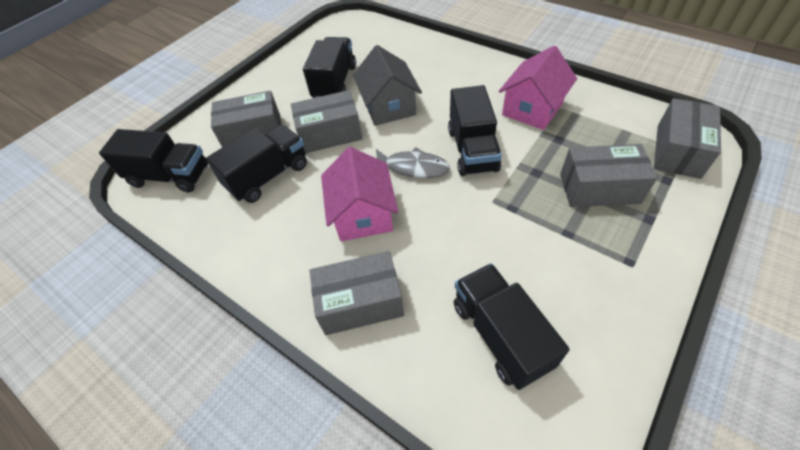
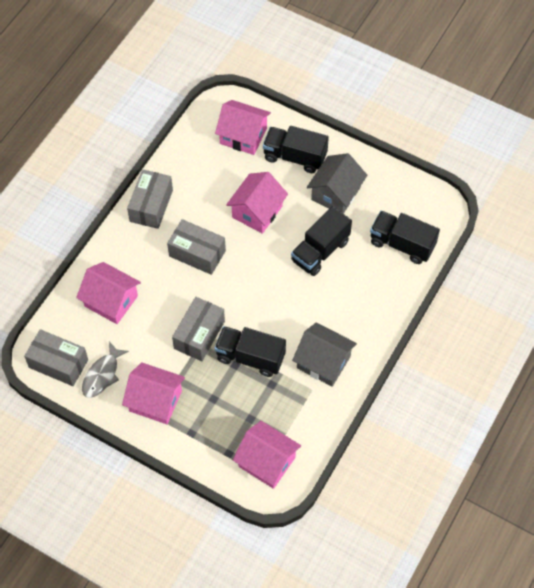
black truck: 5 -> 4
grey box: 5 -> 4
grey house: 1 -> 2
pink house: 2 -> 5

